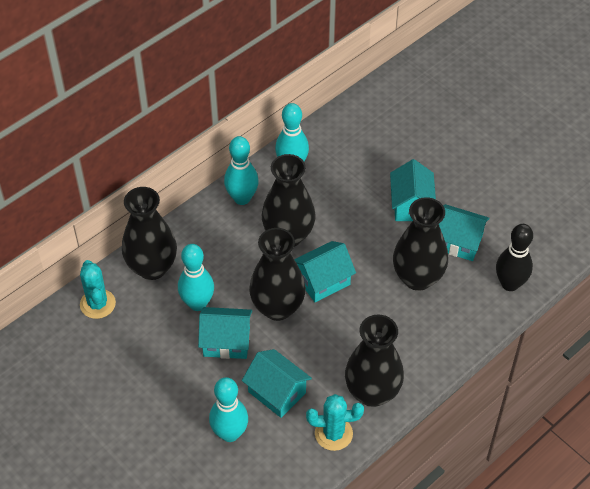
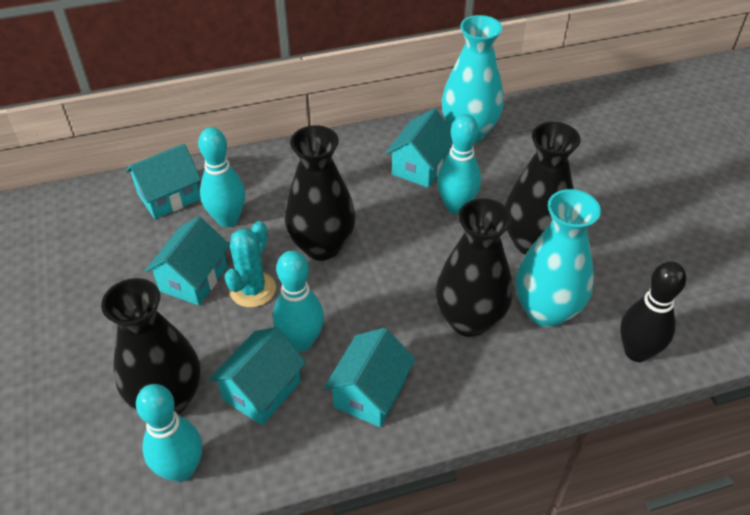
black vase: 5 -> 4
turquoise cactus: 2 -> 1
turquoise vase: 0 -> 2

